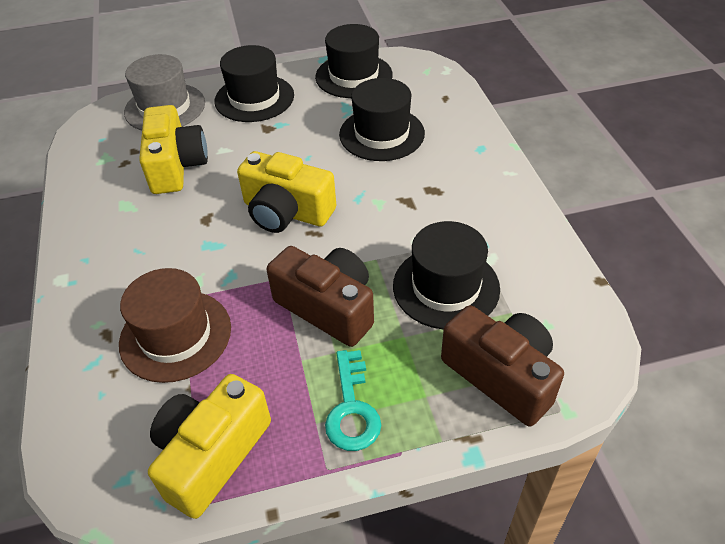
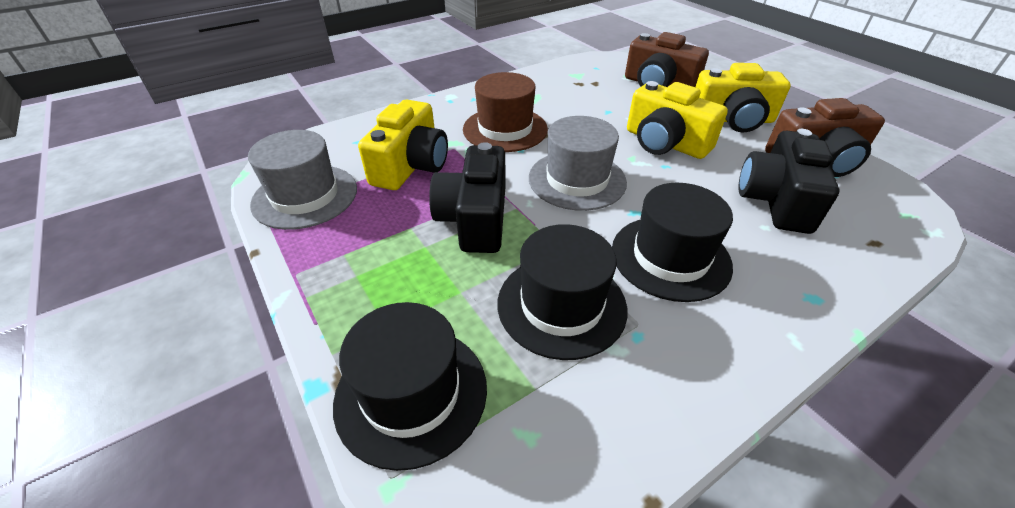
black camera: 0 -> 2
black hat: 4 -> 3
grey hat: 1 -> 2
turquoise key: 1 -> 0

